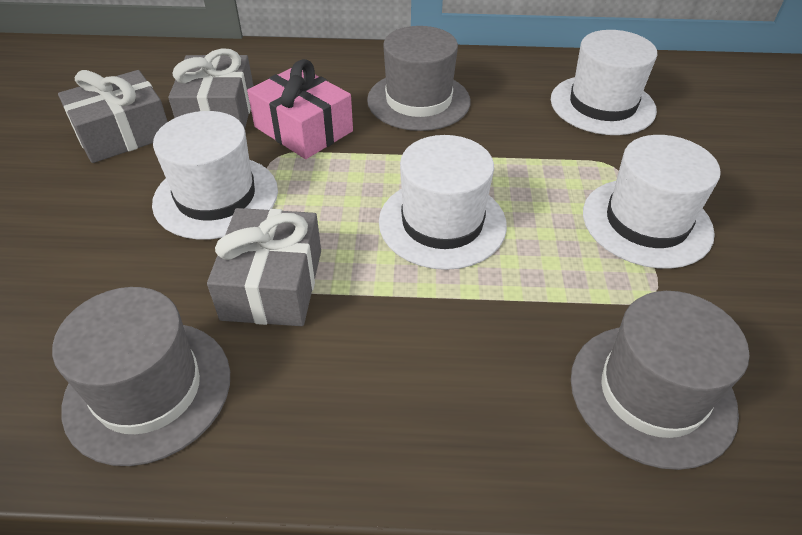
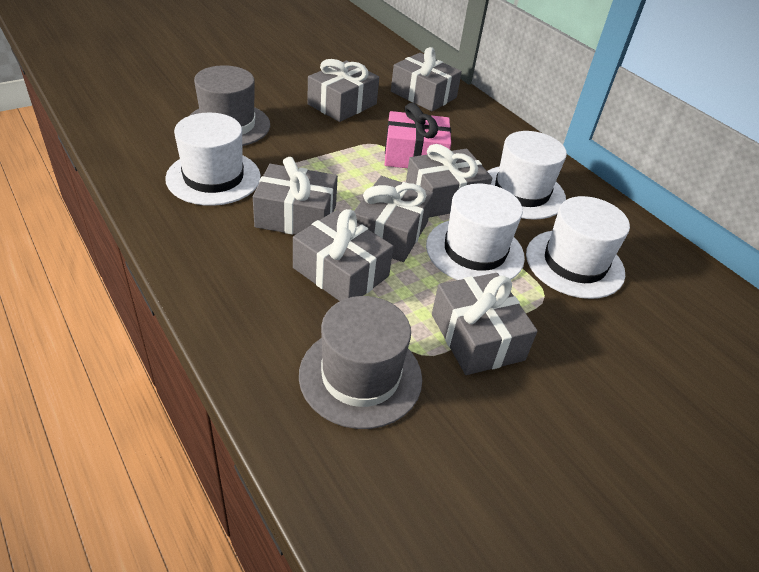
grey gift: 3 -> 7
grey hat: 3 -> 2

